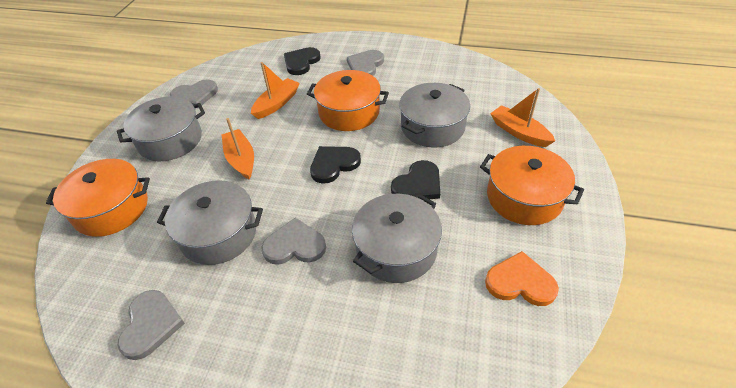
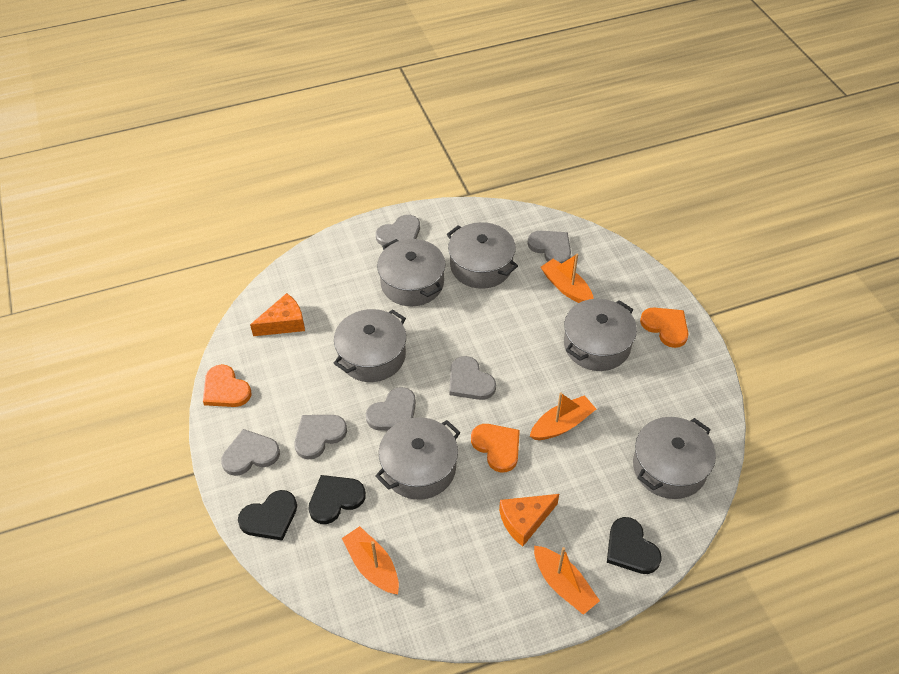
grey heart: 4 -> 6
grey pot: 4 -> 6
orange boat: 3 -> 4
orange cheese: 0 -> 2
orange heart: 1 -> 3
orange pot: 3 -> 0

